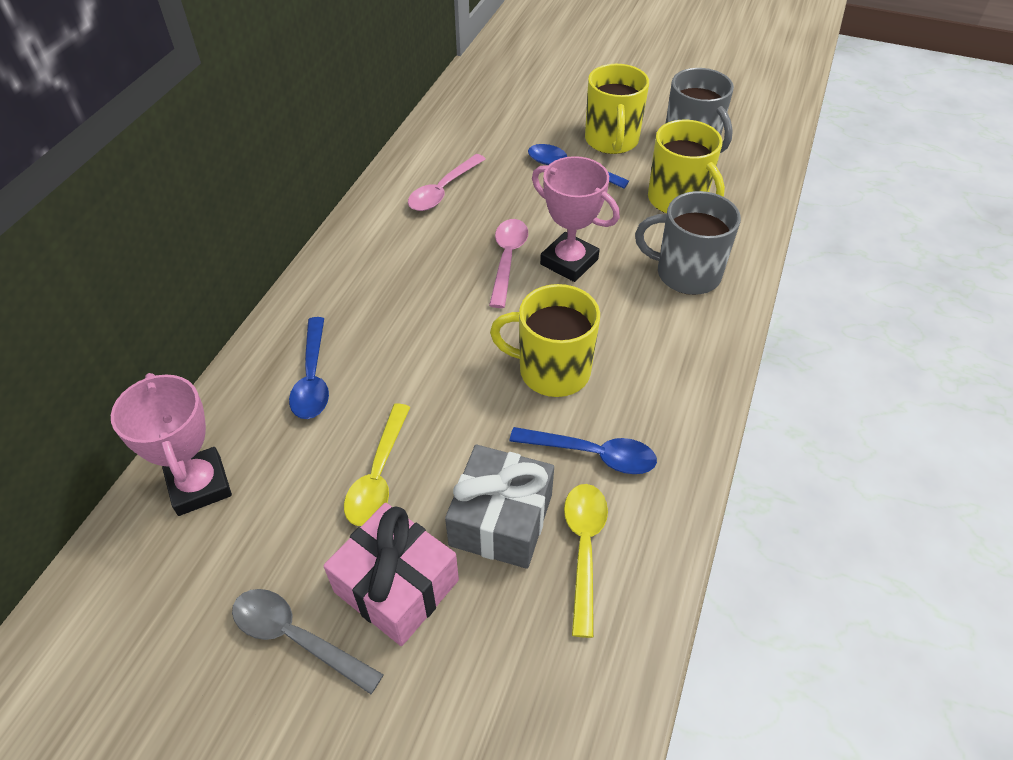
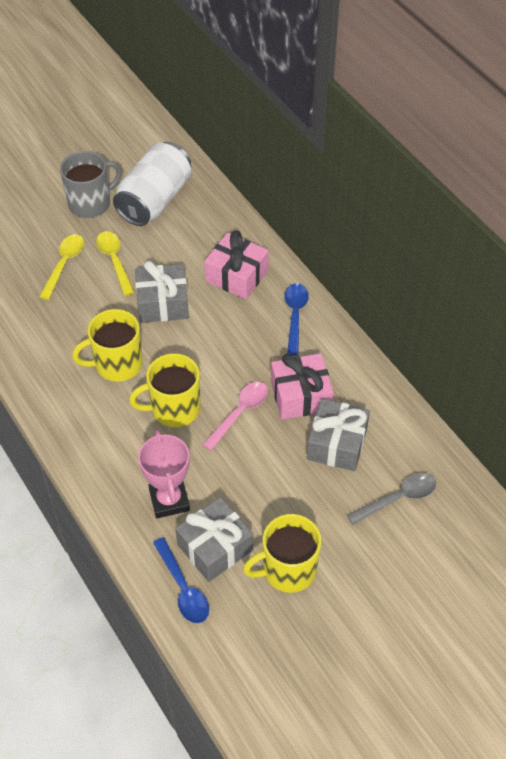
blue spoon: 3 -> 2
grey gift: 1 -> 3
grey mug: 2 -> 1
pink gift: 1 -> 2
pink spoon: 2 -> 1
pink trophy: 2 -> 1
white can: 0 -> 1

